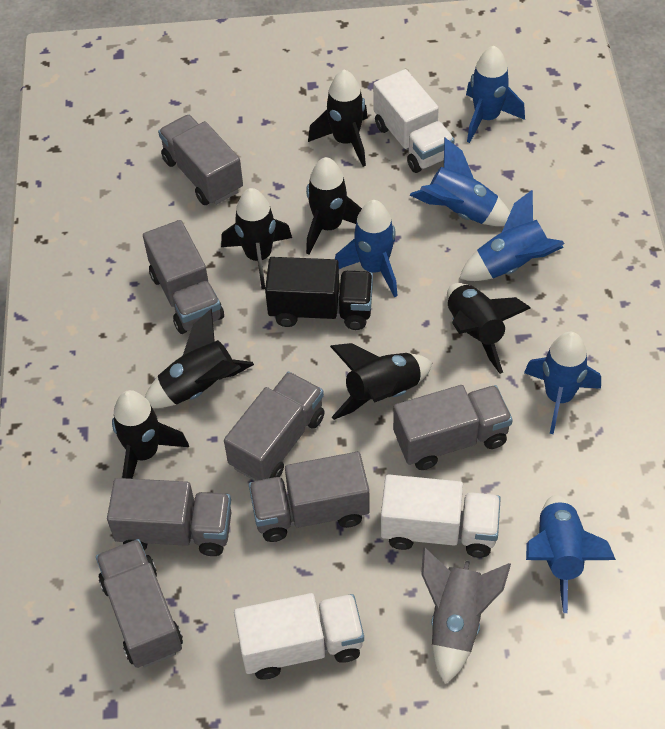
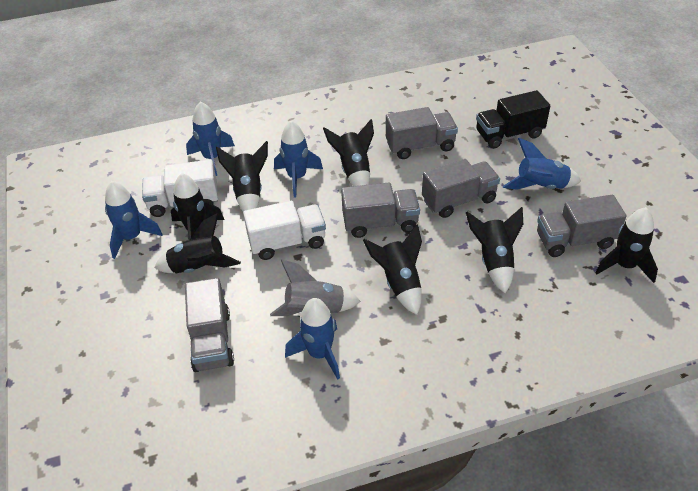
blue rocket: 6 -> 5
grey truck: 7 -> 5
white truck: 3 -> 2

